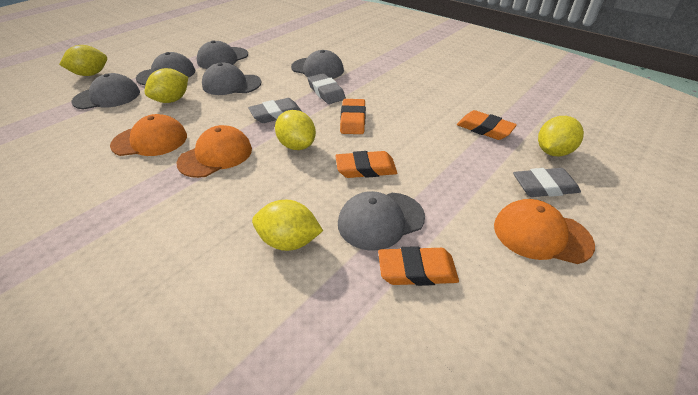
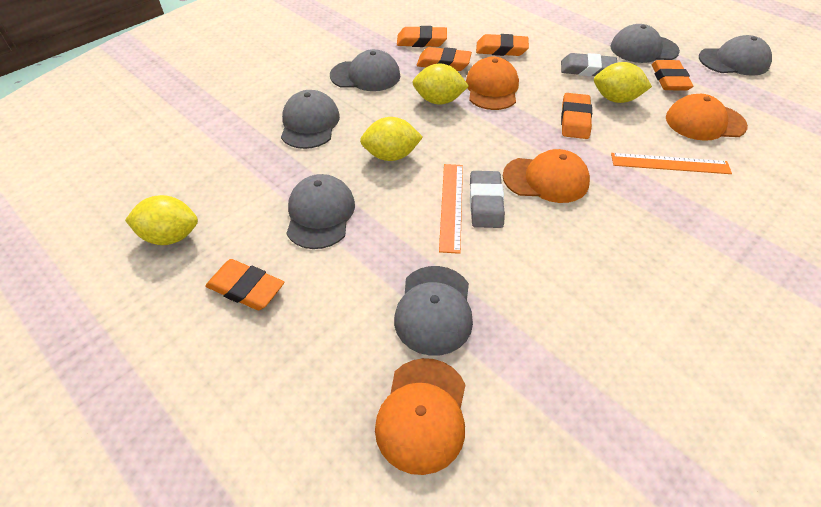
grey eraser: 3 -> 2
orange cap: 3 -> 4
orange eraser: 4 -> 6
orange ruler: 0 -> 2
yellow lemon: 5 -> 4

